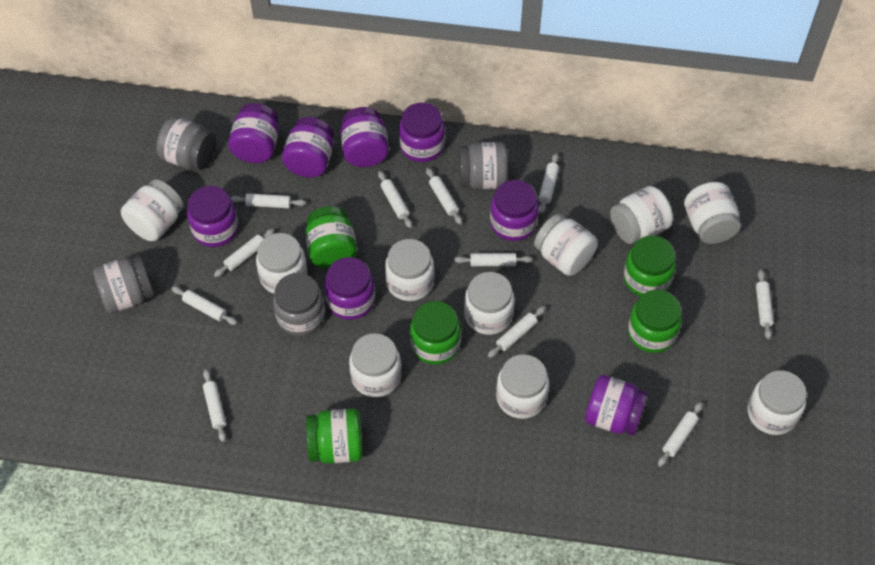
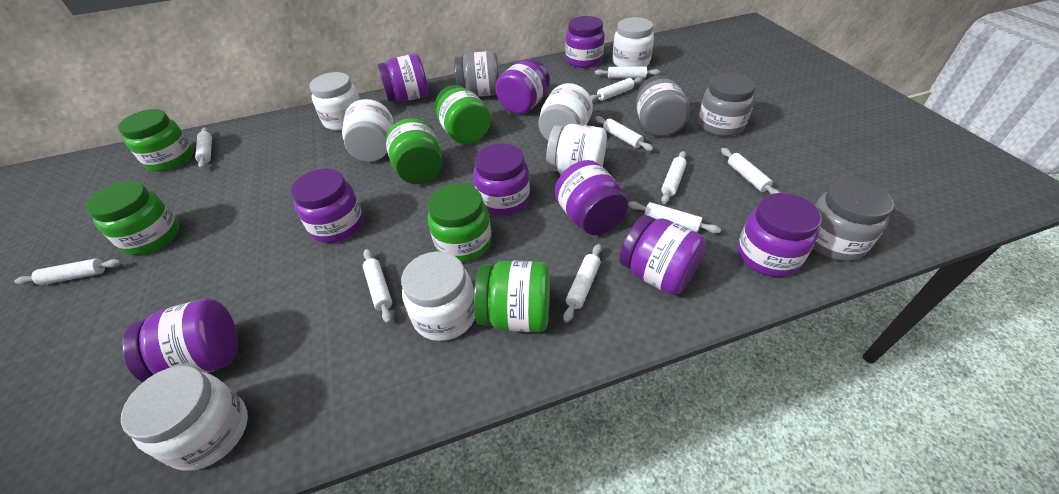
green jar: 5 -> 6
purple jar: 8 -> 9
white jar: 10 -> 7
white rolling pin: 11 -> 10

